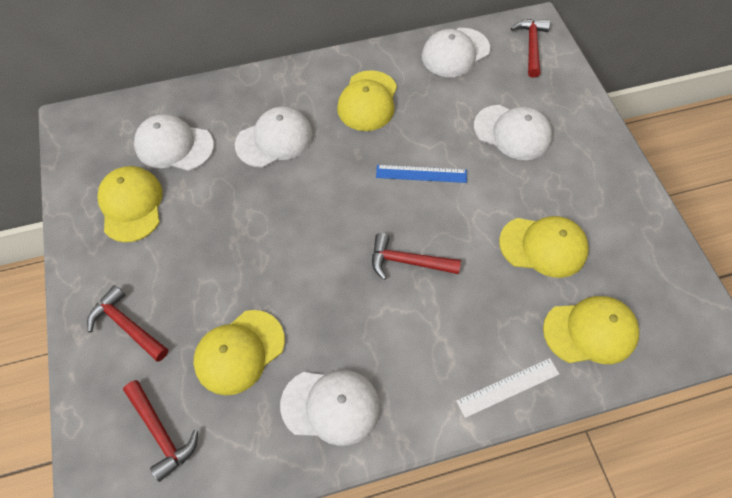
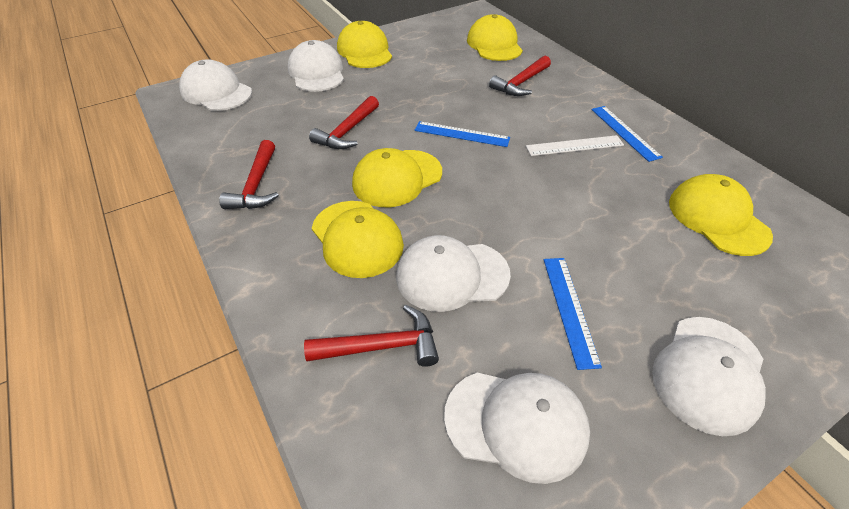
blue ruler: 1 -> 3

